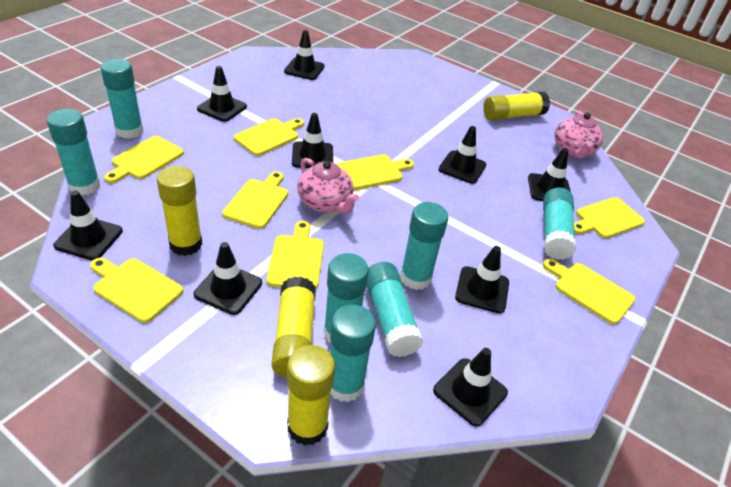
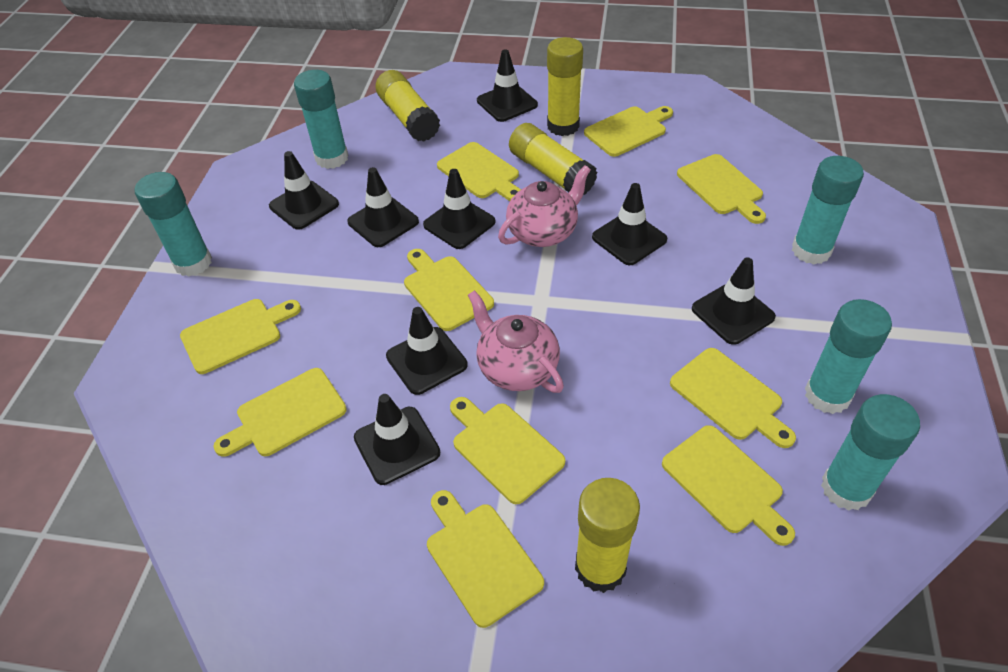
black traffic cone: 9 -> 8
turquoise glue stick: 7 -> 5
yellow cutting board: 8 -> 10

